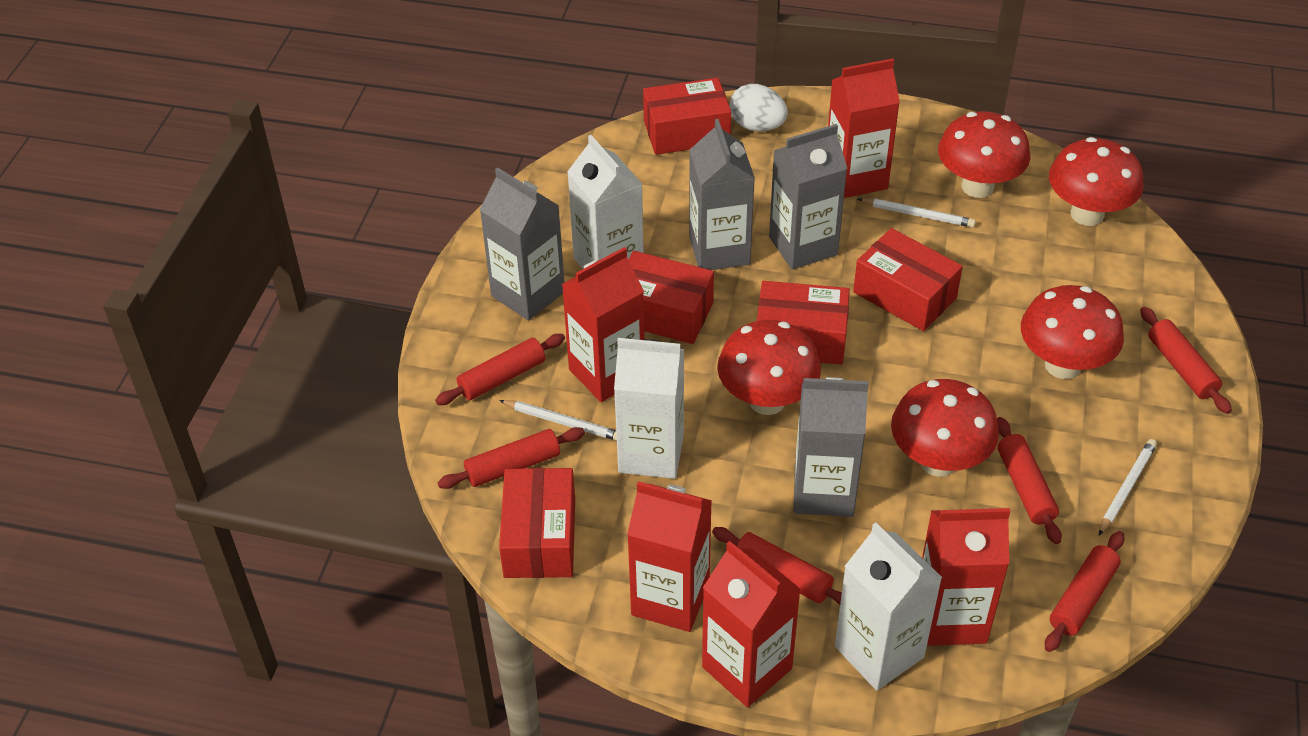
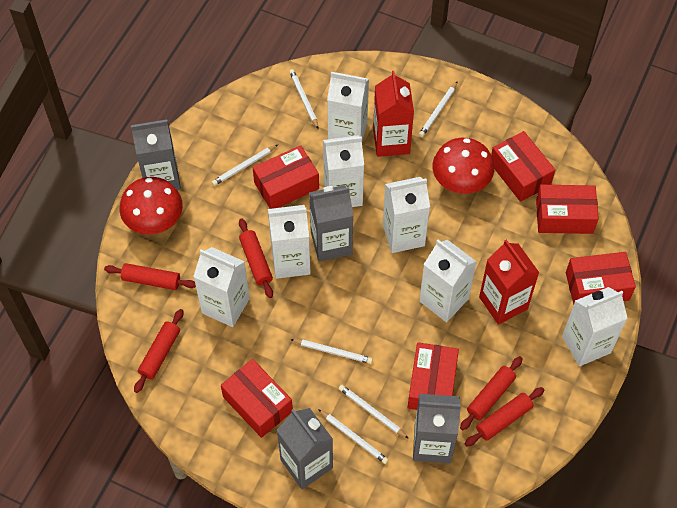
red box: 5 -> 6
red carton: 5 -> 2
red mushroom: 5 -> 2
red rolling pin: 6 -> 5
white carton: 3 -> 7
white egg: 1 -> 0
white pencil: 3 -> 6

